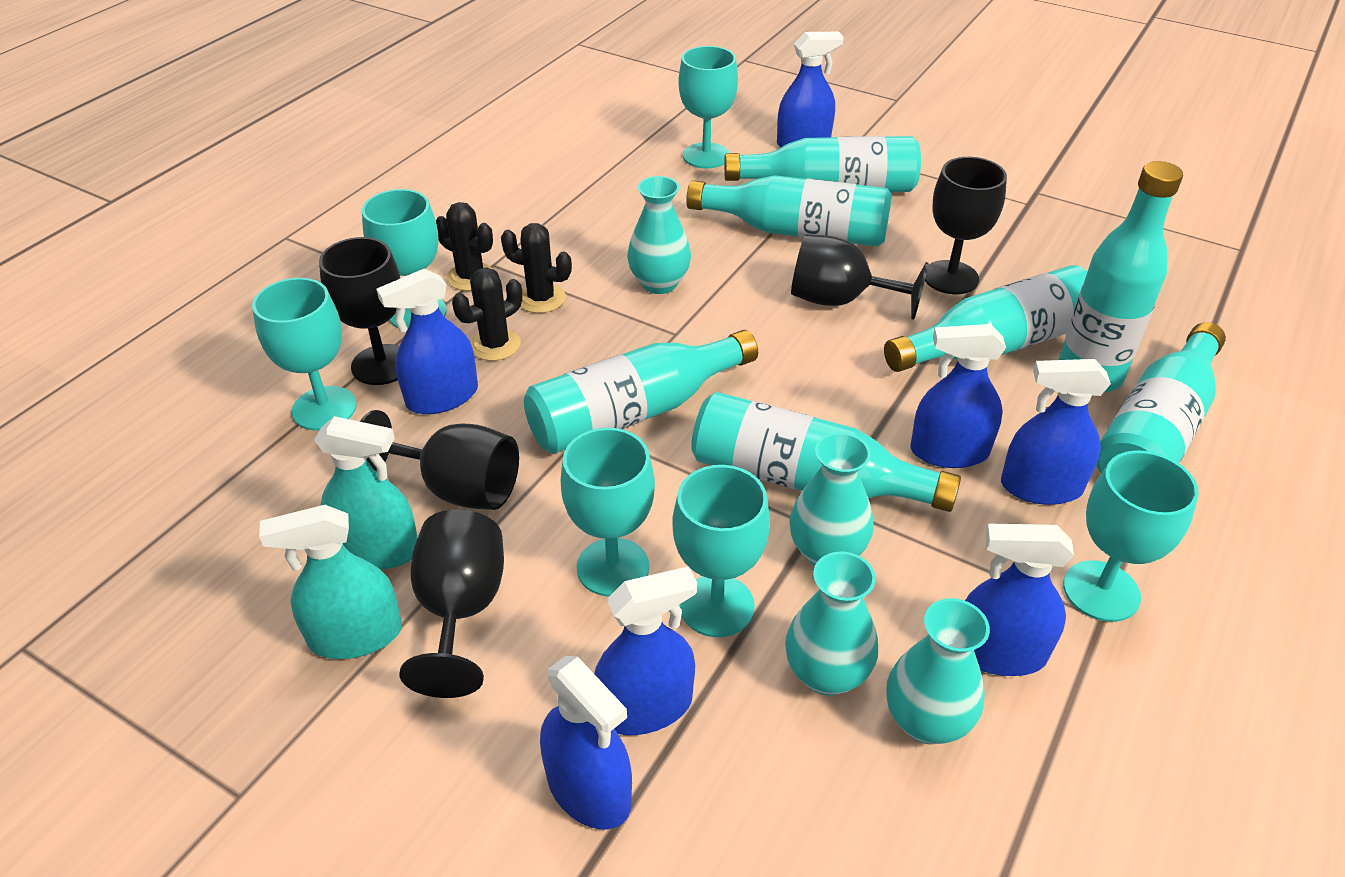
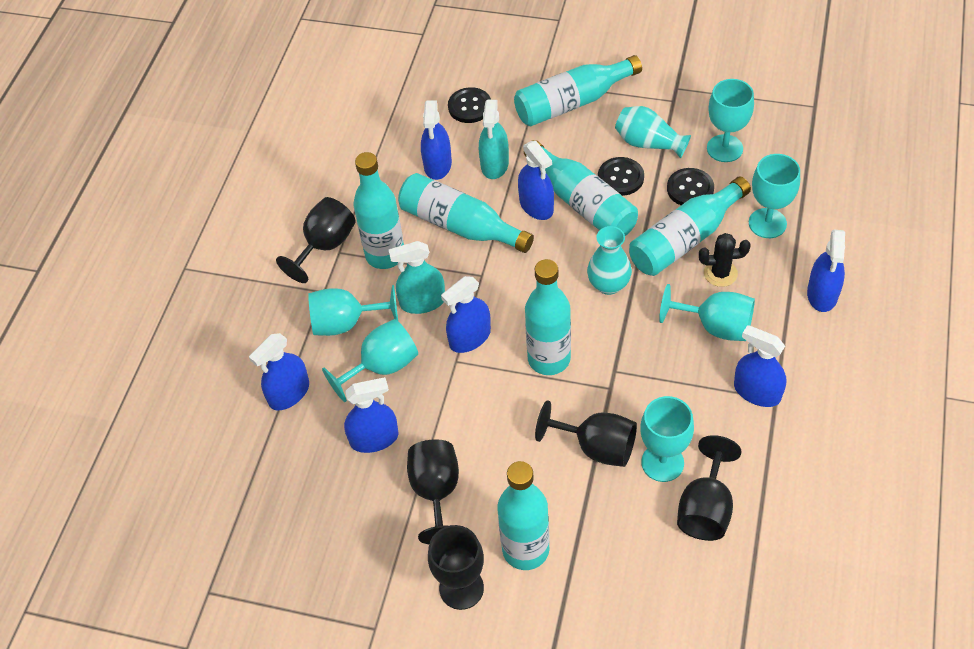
black button: 0 -> 3
black cactus: 3 -> 1
turquoise vase: 4 -> 2

